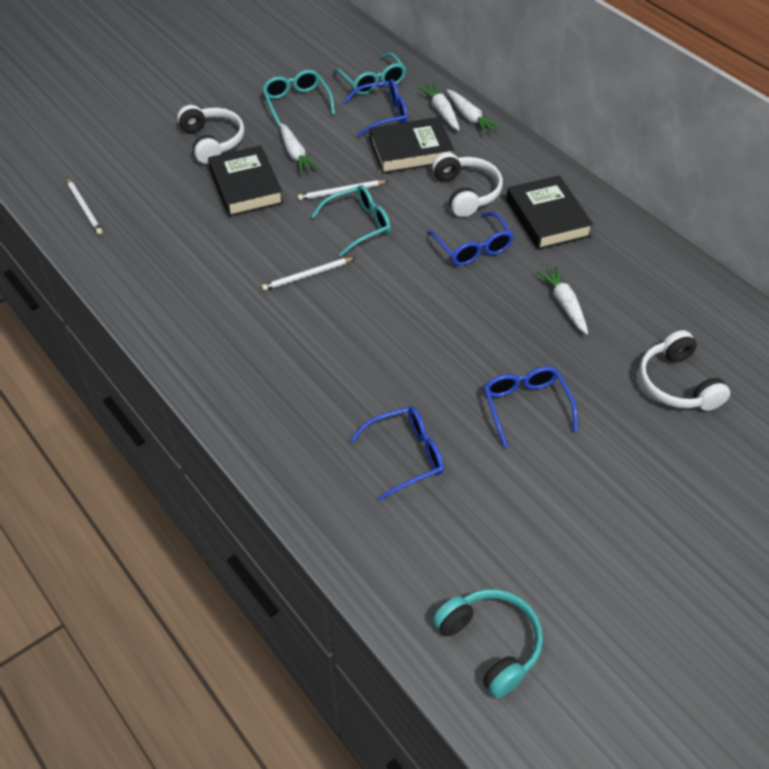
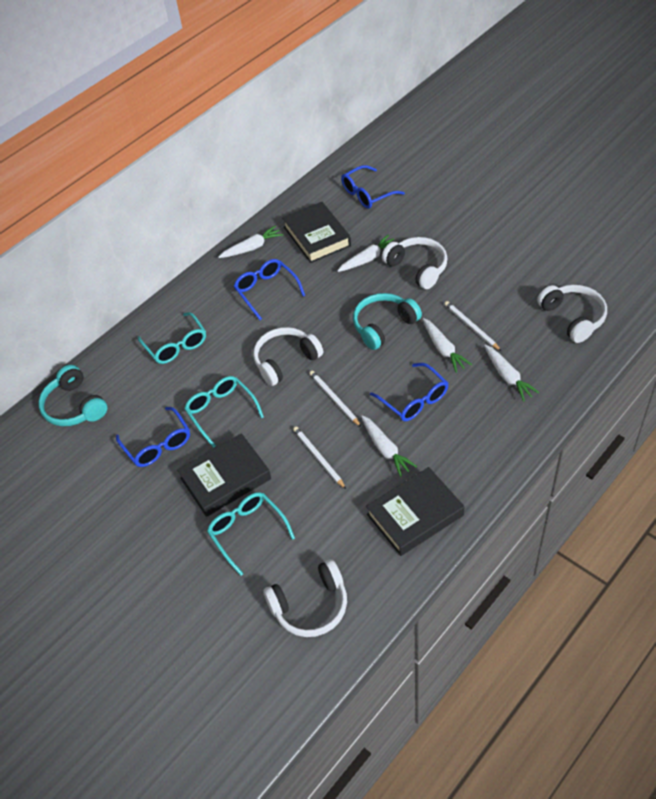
turquoise headphones: 1 -> 2
white carrot: 4 -> 5
white headphones: 3 -> 4

